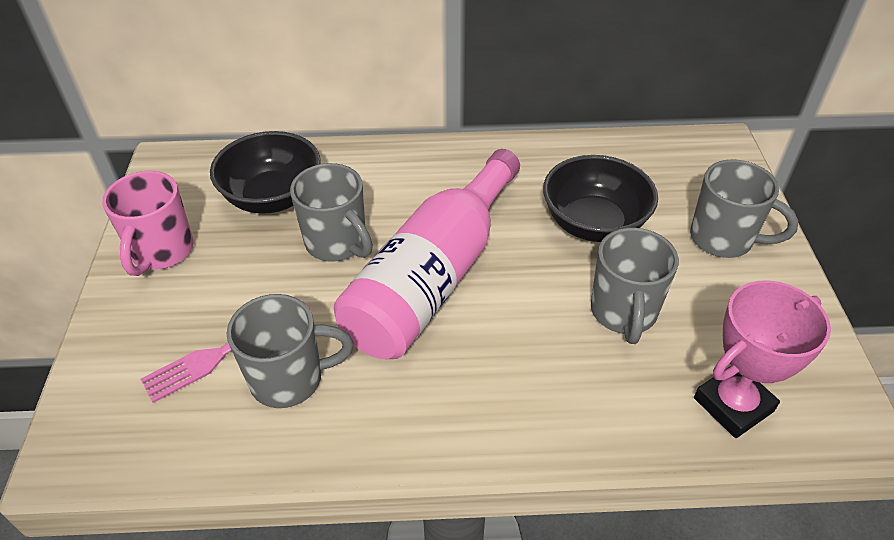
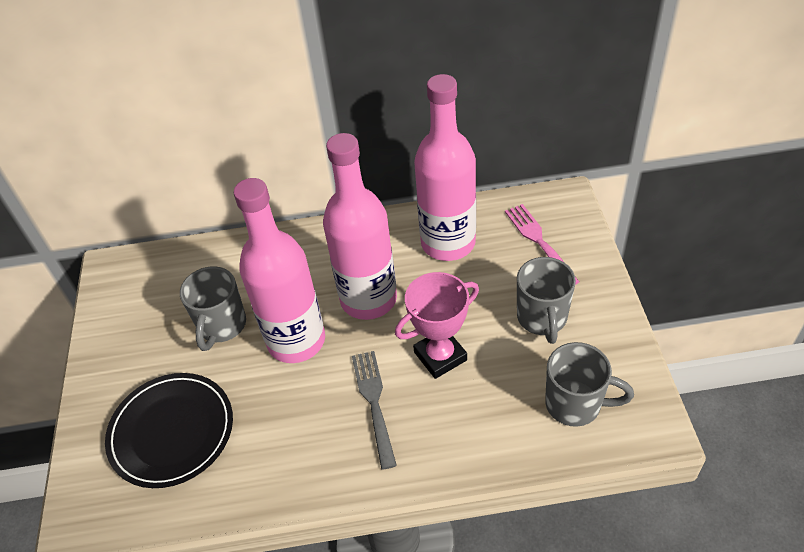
black bowl: 2 -> 0
black plate: 0 -> 1
grey fork: 0 -> 1
grey mug: 4 -> 3
pink bottle: 1 -> 3
pink mug: 1 -> 0

